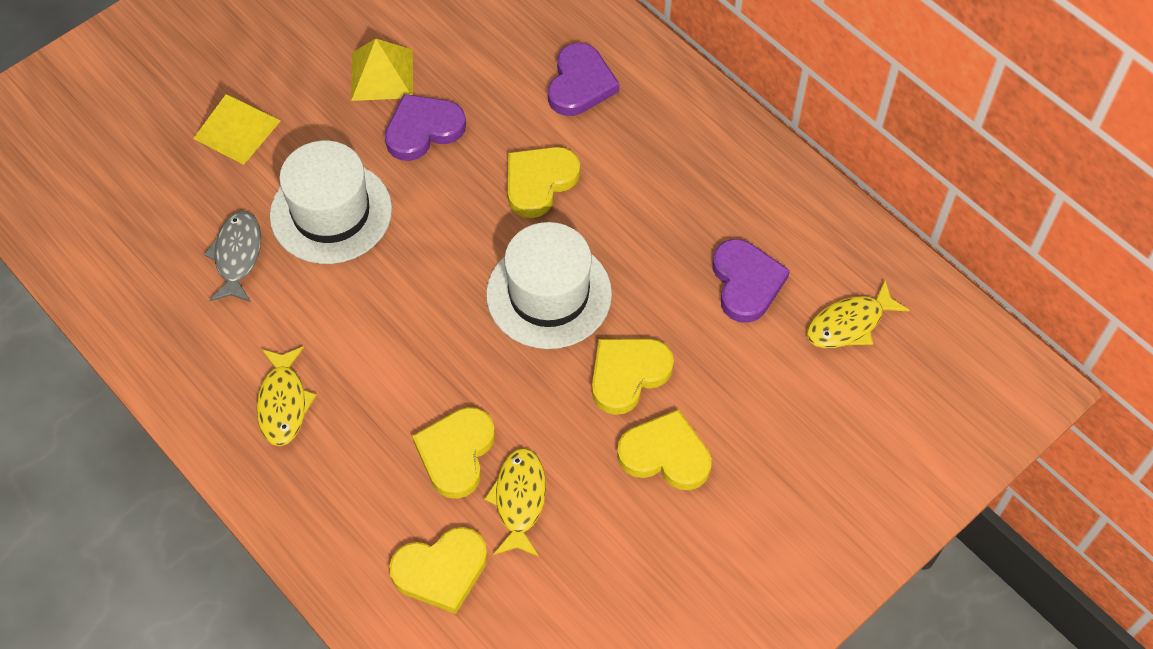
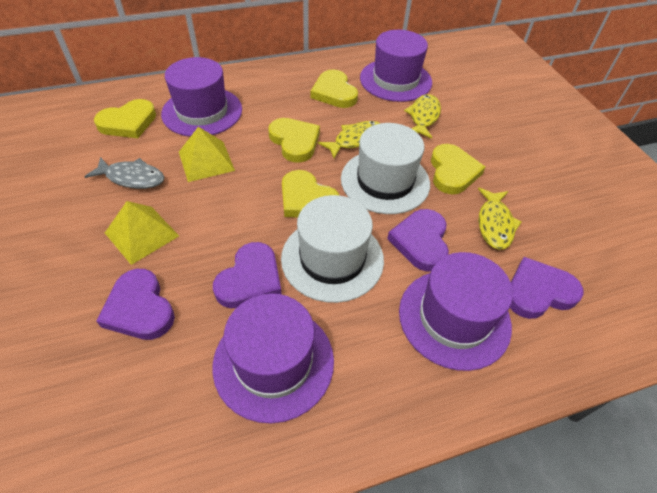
purple hat: 0 -> 4
purple heart: 3 -> 4

